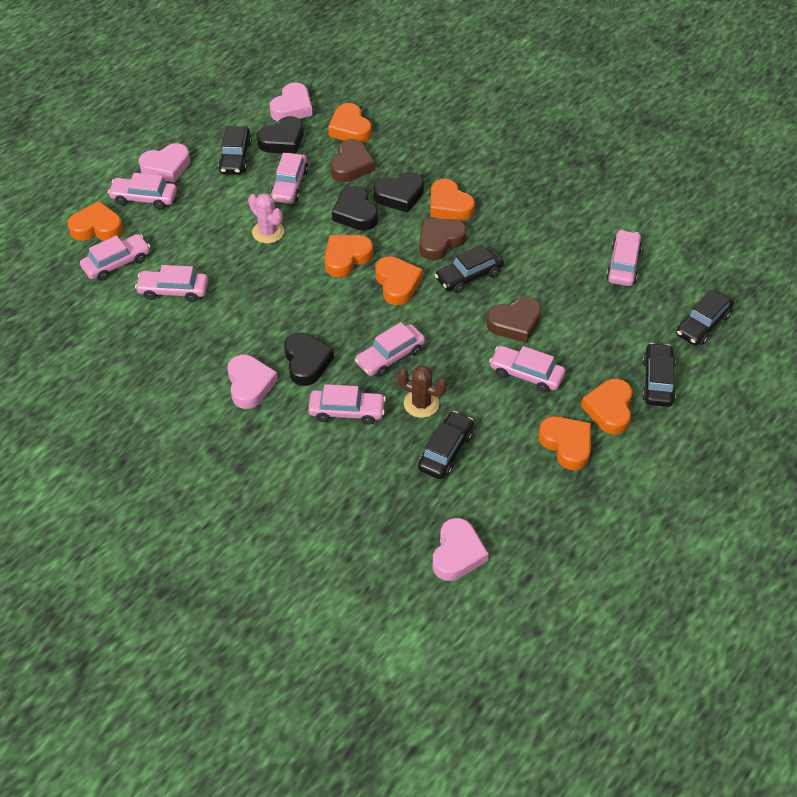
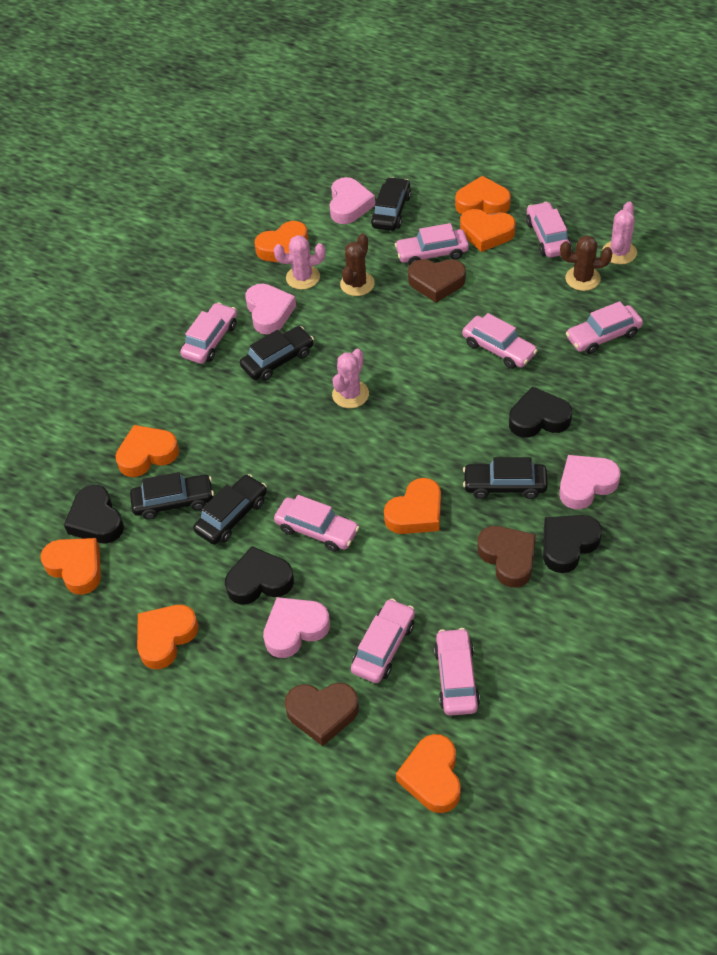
brown cactus: 1 -> 2
orange heart: 7 -> 8
pink cactus: 1 -> 3

